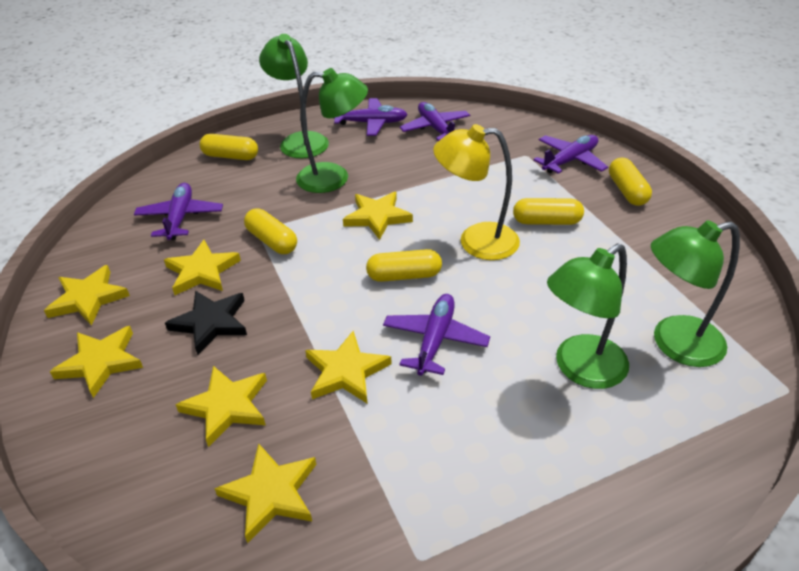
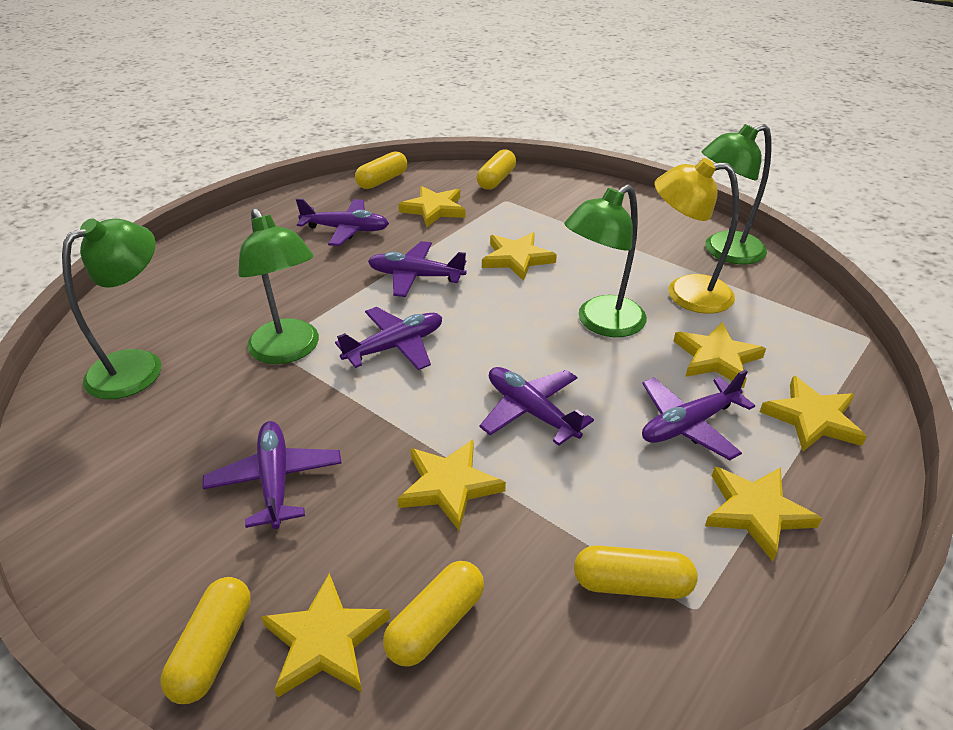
black star: 1 -> 0
purple plane: 5 -> 6

